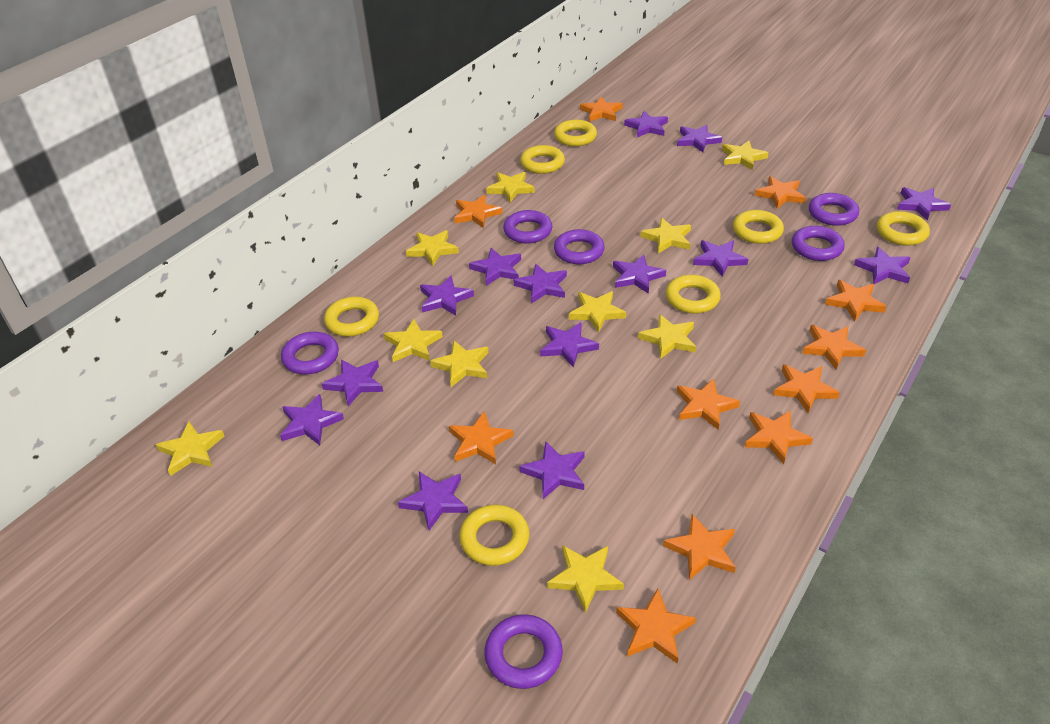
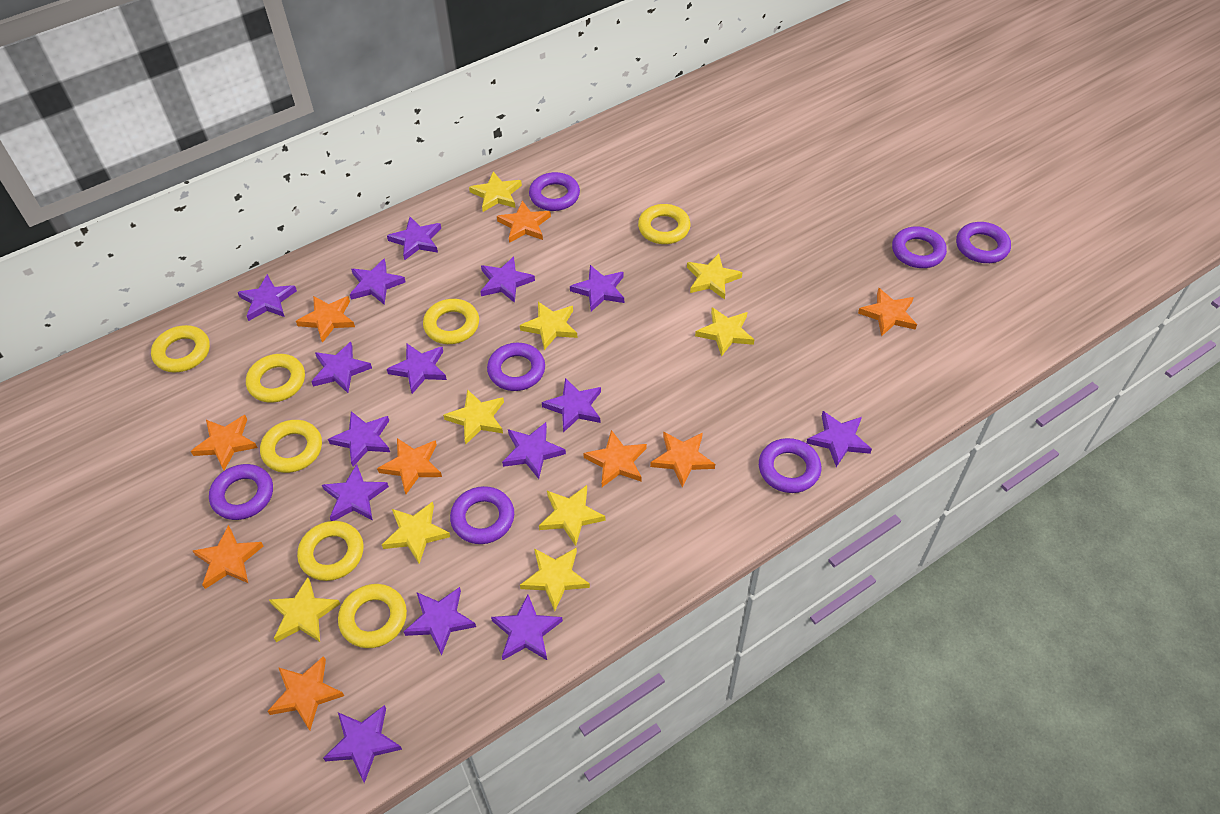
orange star: 11 -> 9
purple ring: 6 -> 7
purple star: 14 -> 15
yellow star: 10 -> 9

